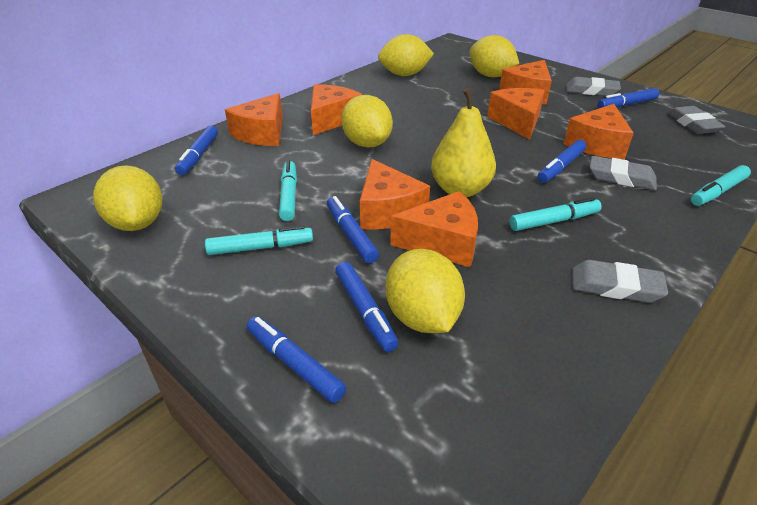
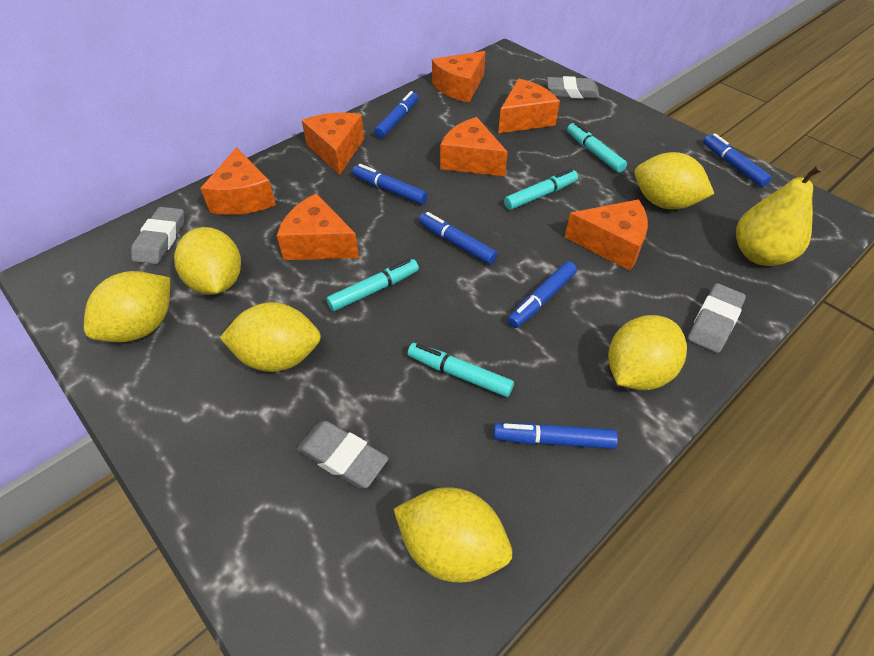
yellow lemon: 5 -> 6

